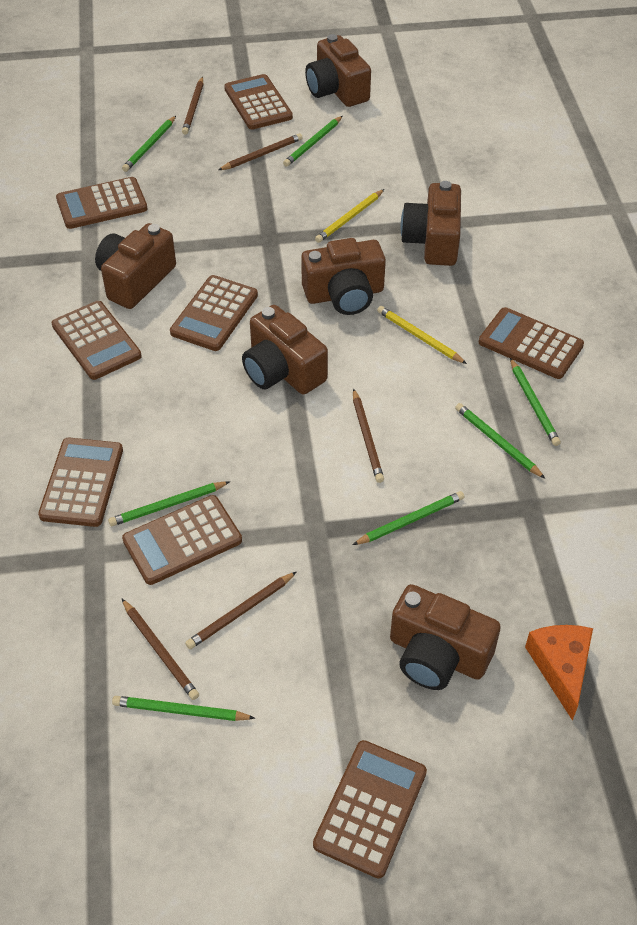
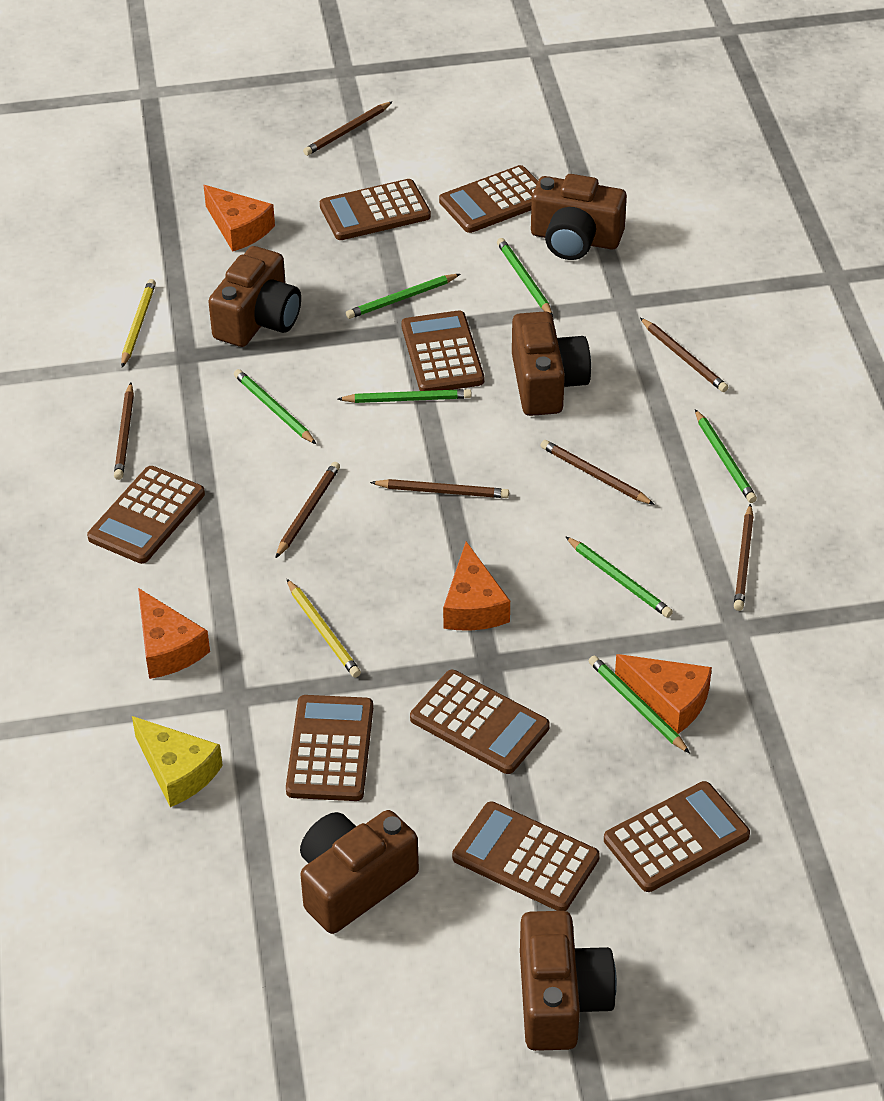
brown camera: 6 -> 5
brown pencil: 5 -> 7
orange cheese: 1 -> 4
yellow cheese: 0 -> 1

